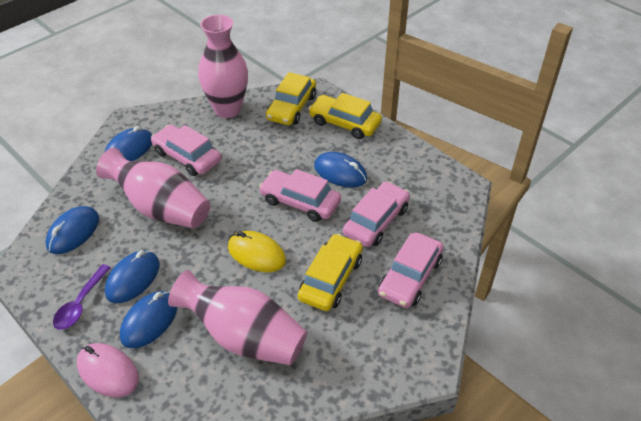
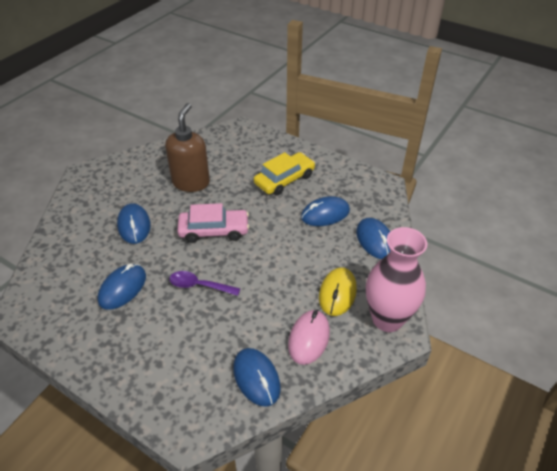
brown soap dispenser: 0 -> 1
pink car: 4 -> 1
pink vase: 3 -> 1
yellow car: 3 -> 1

